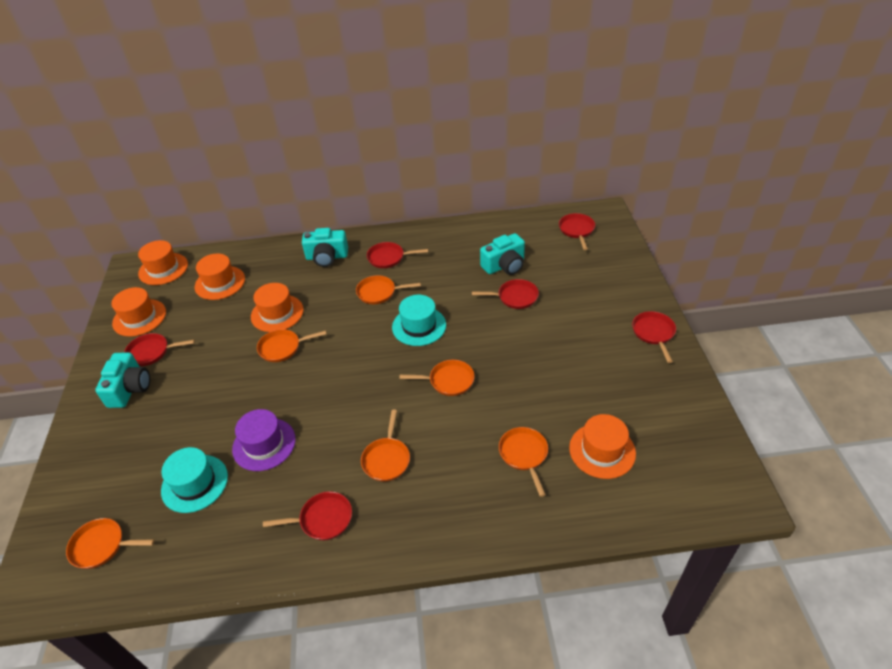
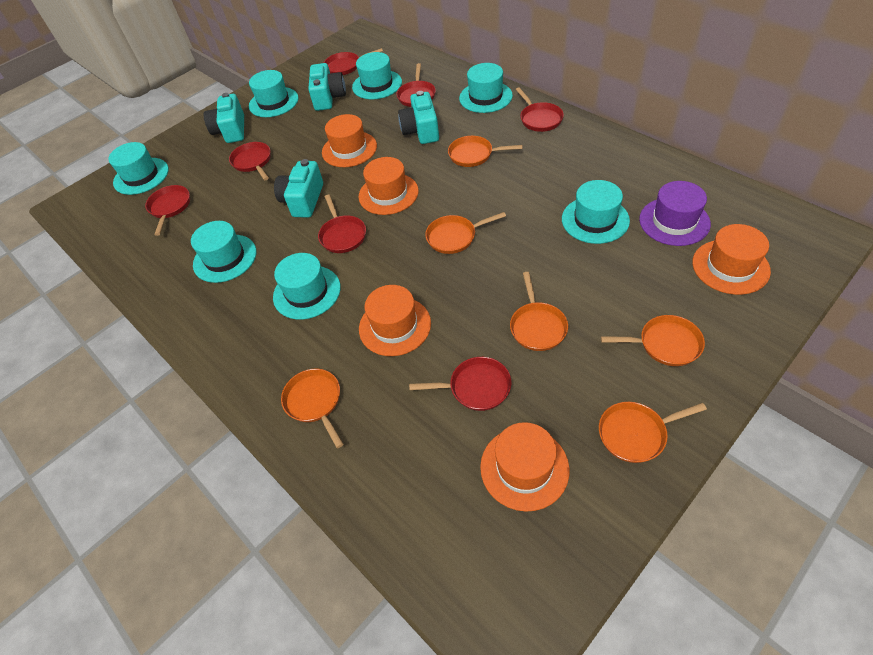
red pan: 6 -> 7
turquoise camera: 3 -> 4
turquoise hat: 2 -> 7

